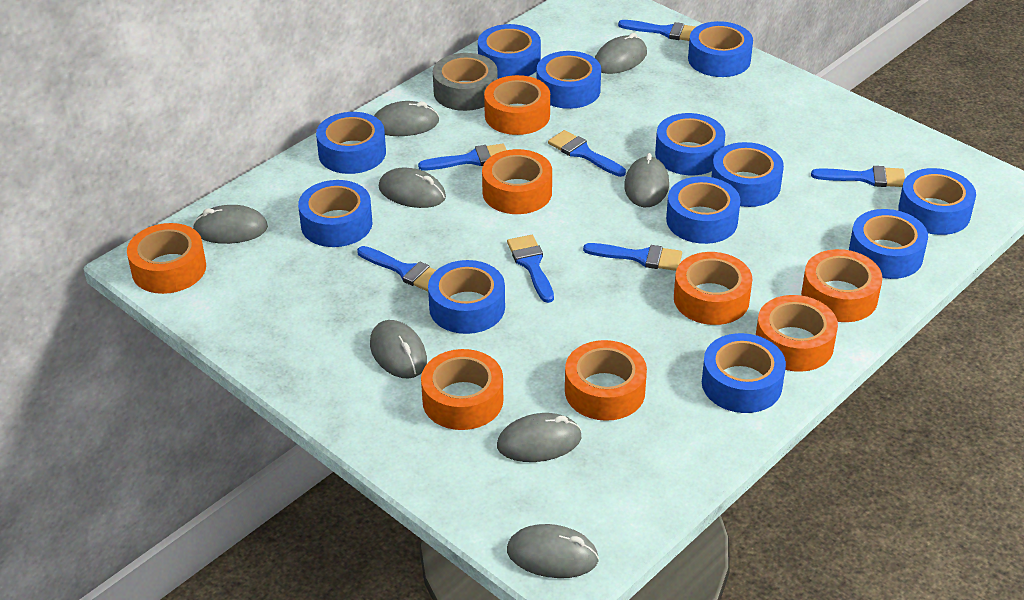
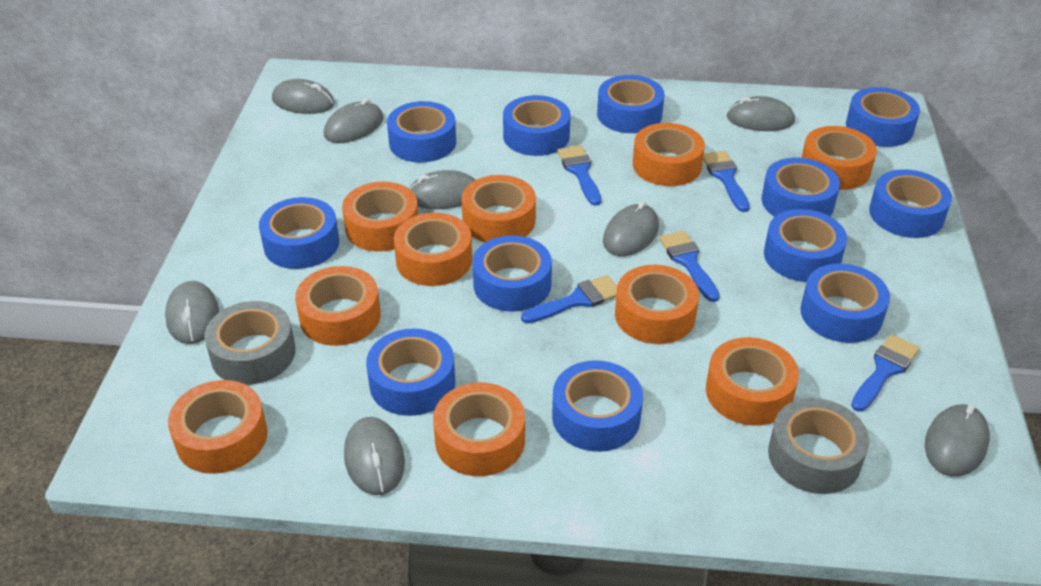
blue brush: 7 -> 5
grey tape: 1 -> 2
orange tape: 8 -> 10

